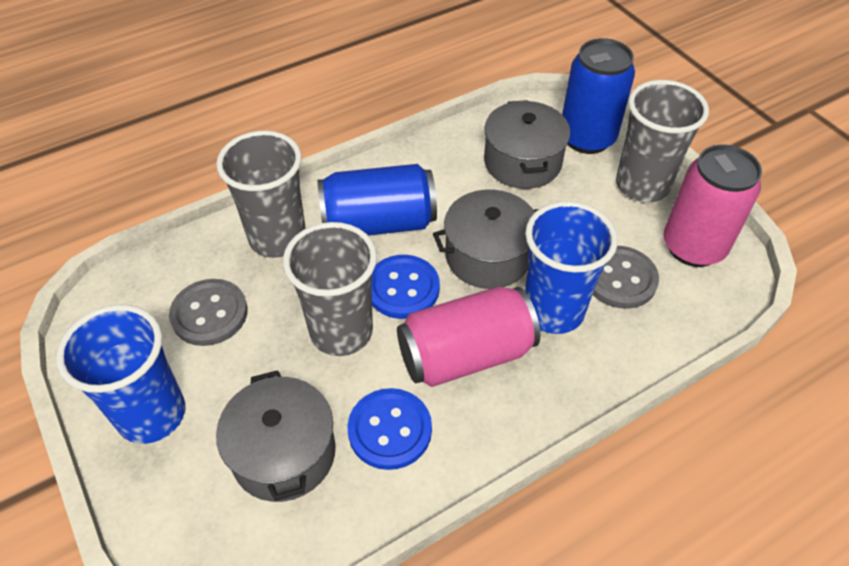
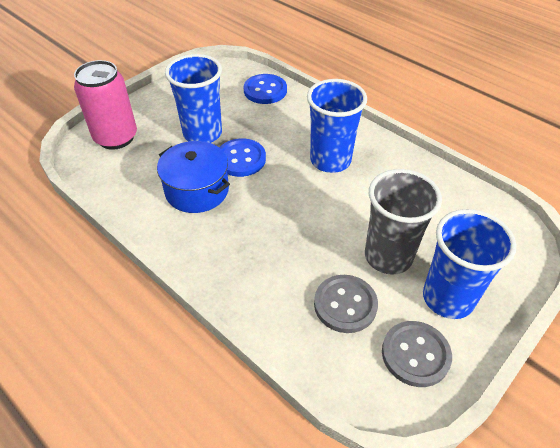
blue can: 2 -> 0
blue cup: 2 -> 3
blue pot: 0 -> 1
grey cup: 3 -> 1
grey pot: 3 -> 0
pink can: 2 -> 1

